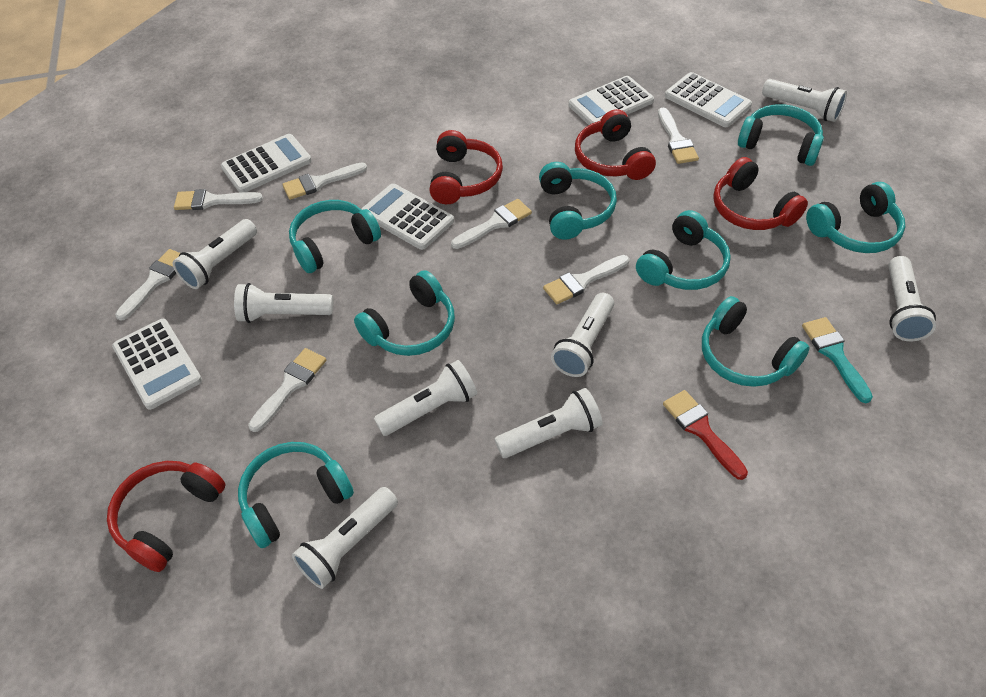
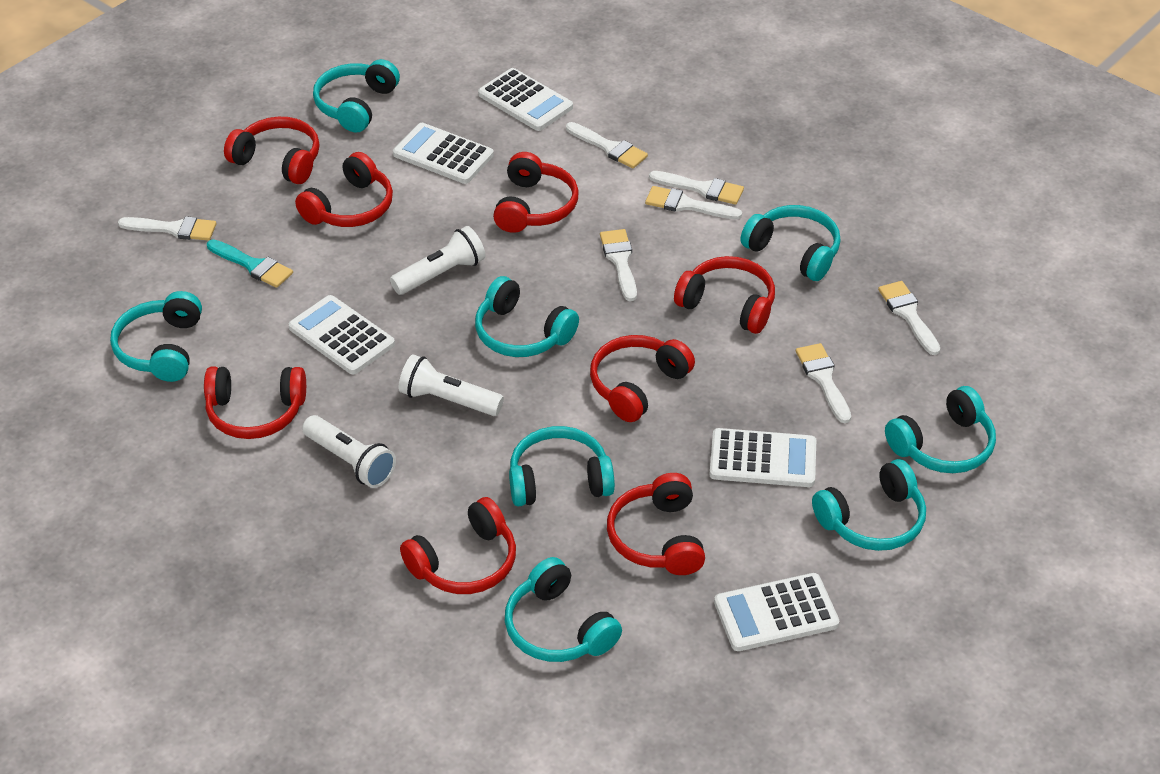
red brush: 1 -> 0
red headphones: 4 -> 8
white flashlight: 8 -> 3

